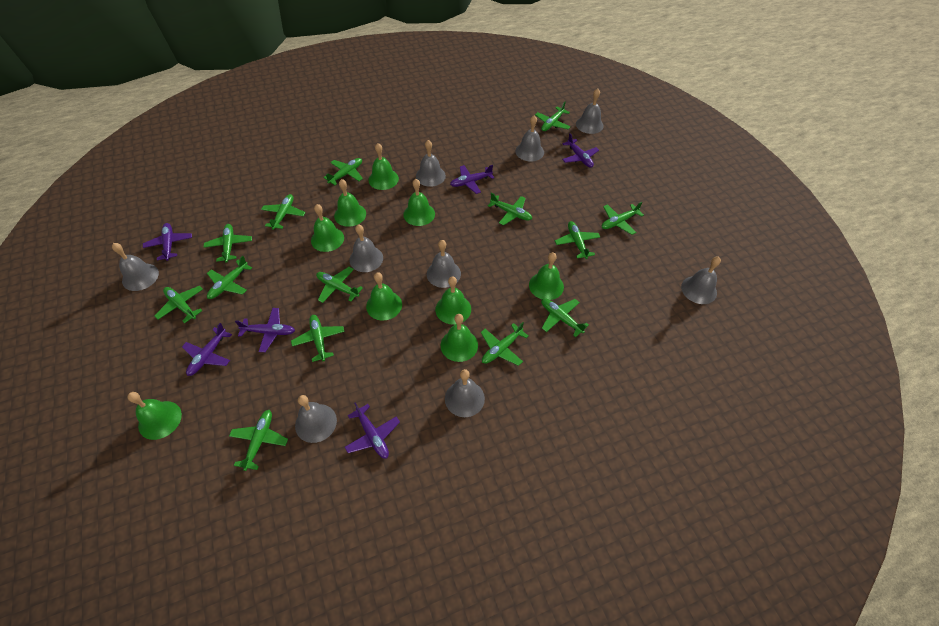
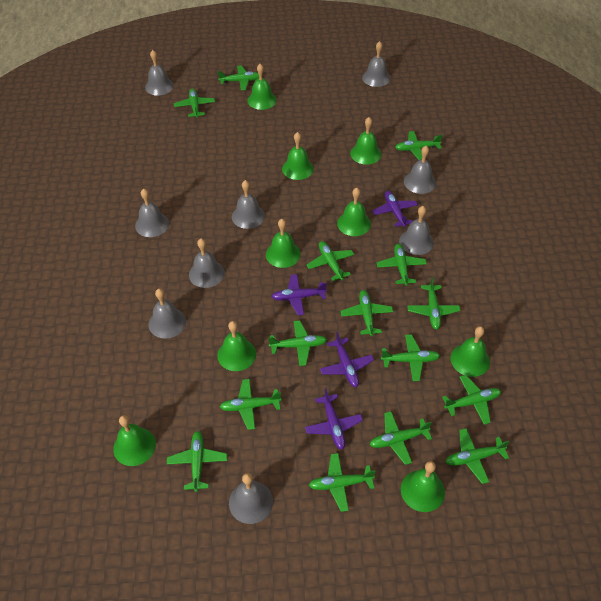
green plane: 14 -> 15
purple plane: 6 -> 4

